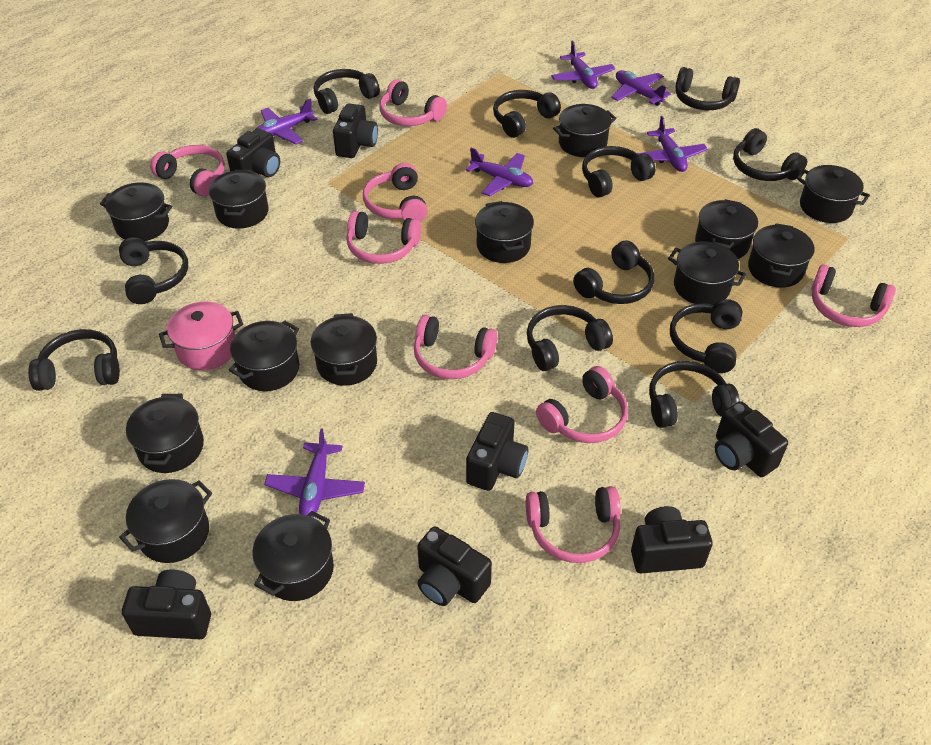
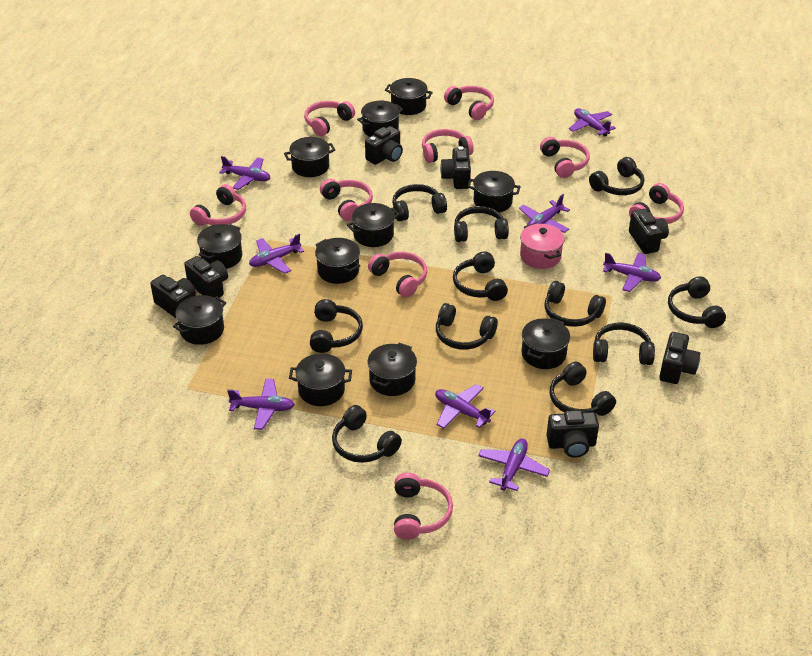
black pot: 13 -> 11
pink headphones: 8 -> 9
purple plane: 6 -> 8

